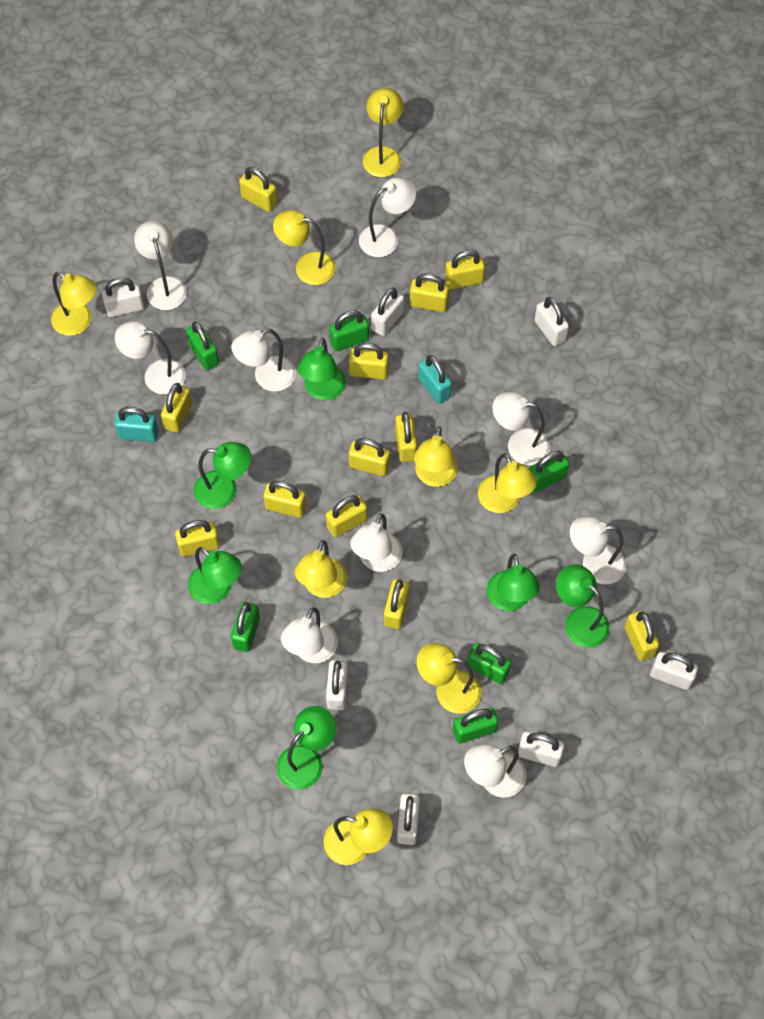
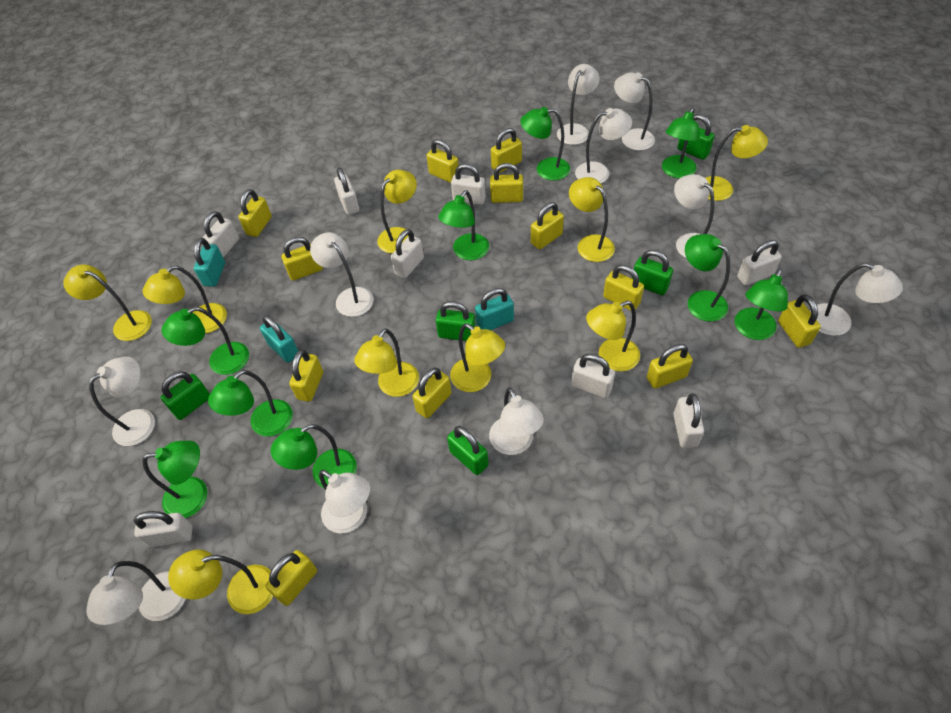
green lamp: 6 -> 9
green padlock: 6 -> 5
turquoise padlock: 2 -> 3
white lamp: 9 -> 10
white padlock: 7 -> 8
yellow lamp: 8 -> 9

